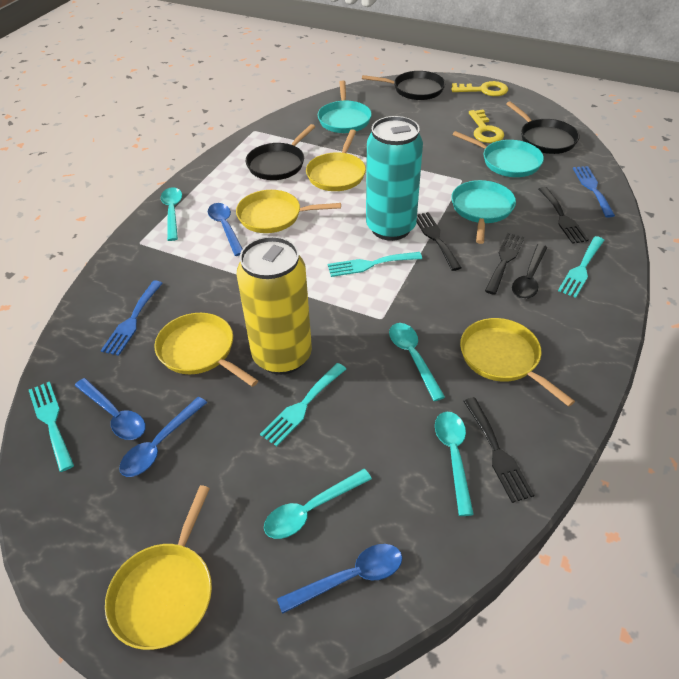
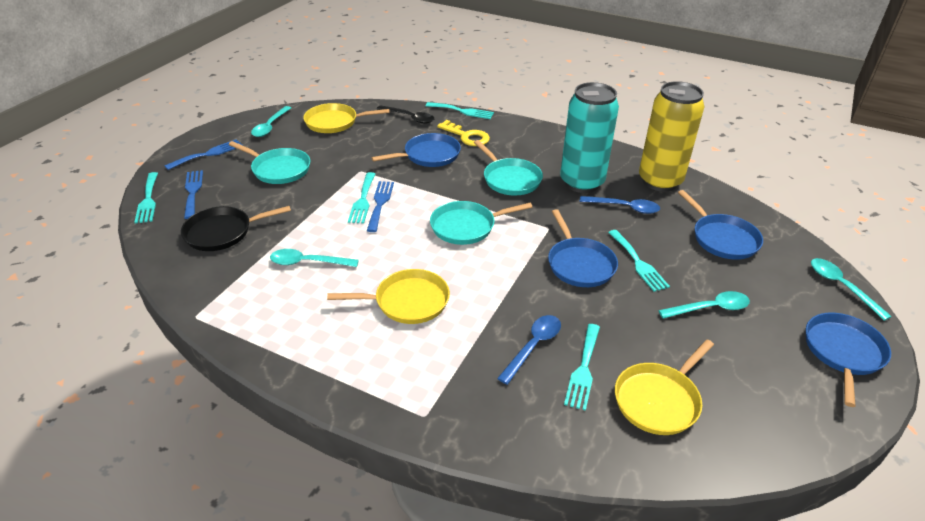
black fork: 4 -> 0
black pan: 3 -> 1
blue fork: 2 -> 3
blue pan: 0 -> 4
blue spoon: 4 -> 2
turquoise fork: 4 -> 5
yellow key: 2 -> 1
yellow pan: 5 -> 3

